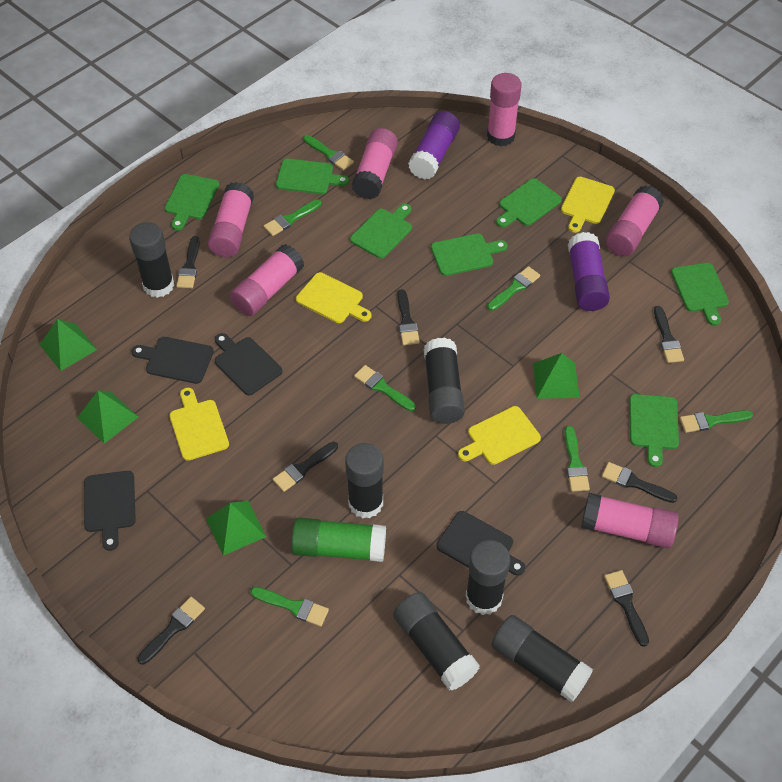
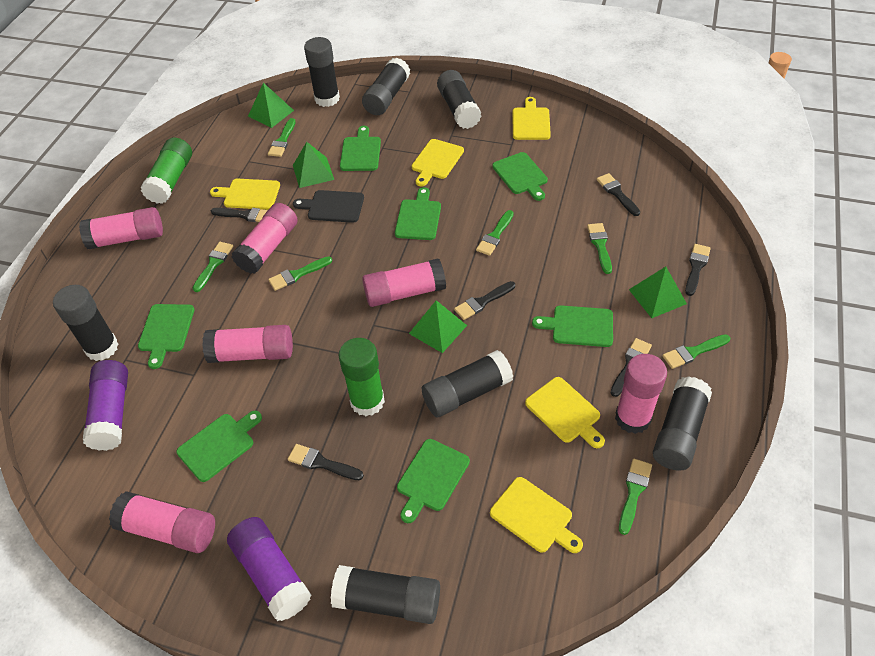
black brush: 7 -> 6
black cutting board: 4 -> 1
black glue stick: 6 -> 7
green glue stick: 1 -> 2
yellow cutting board: 4 -> 5

